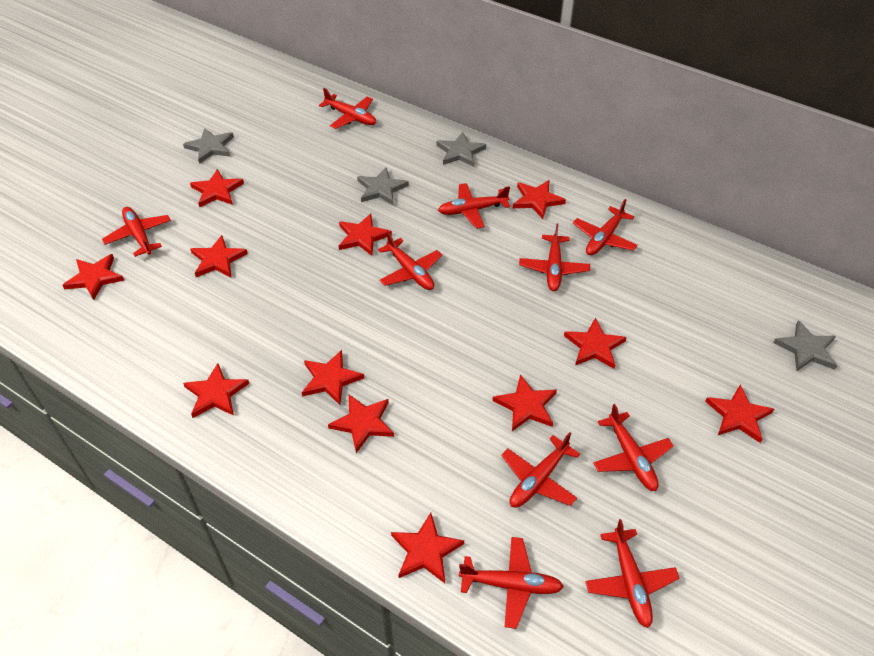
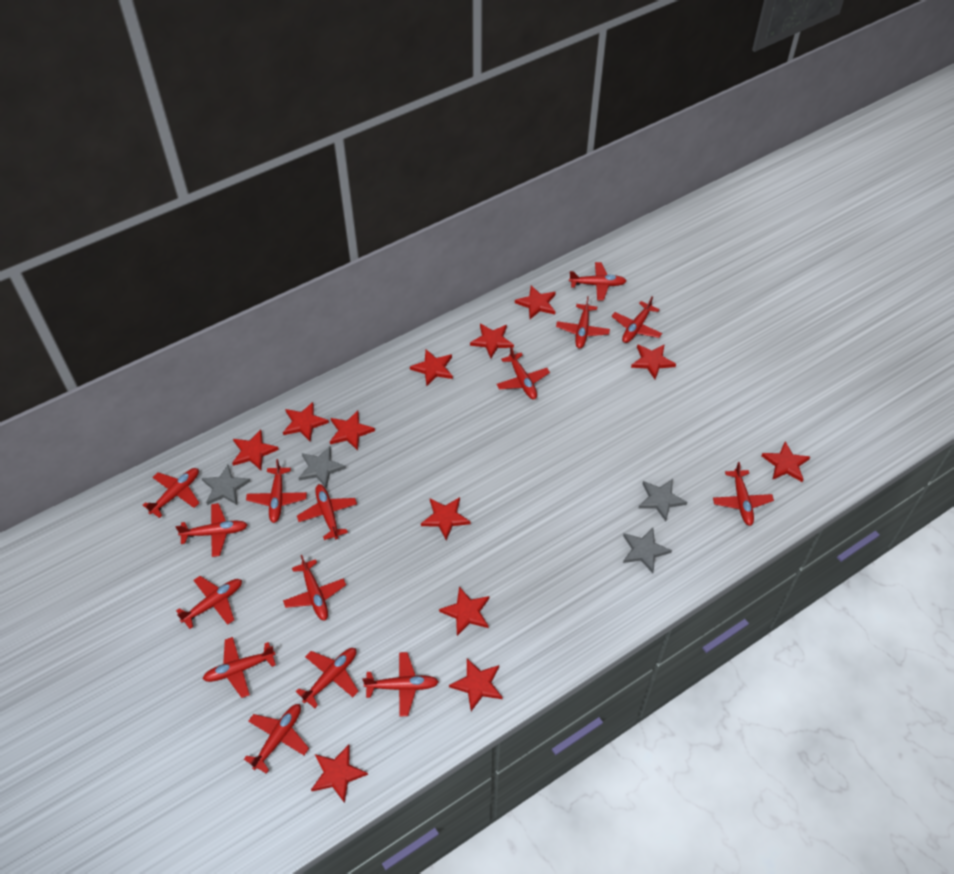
red plane: 10 -> 15

